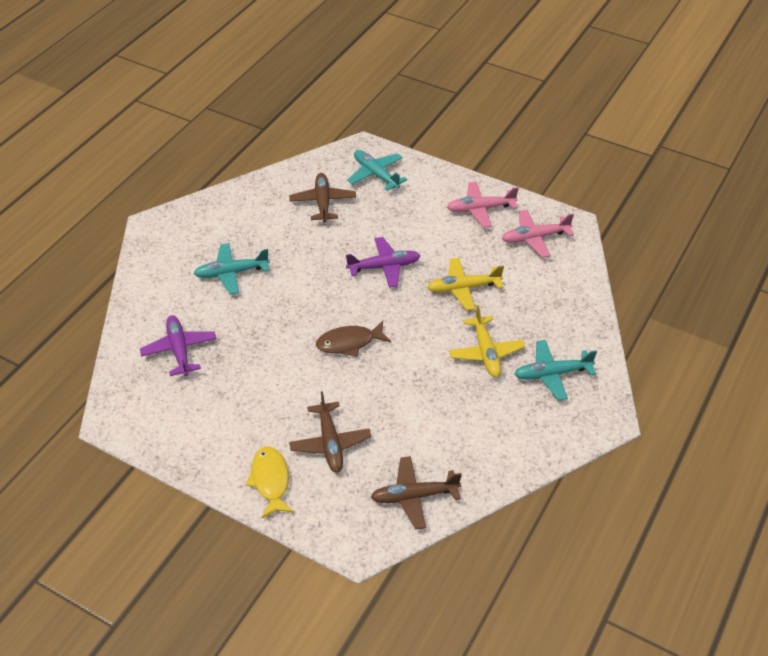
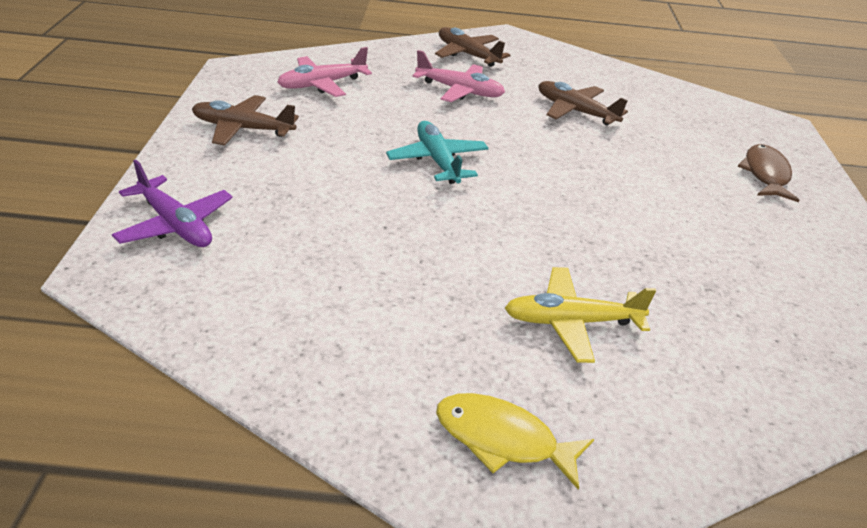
purple plane: 2 -> 1
turquoise plane: 3 -> 1
yellow plane: 2 -> 1

